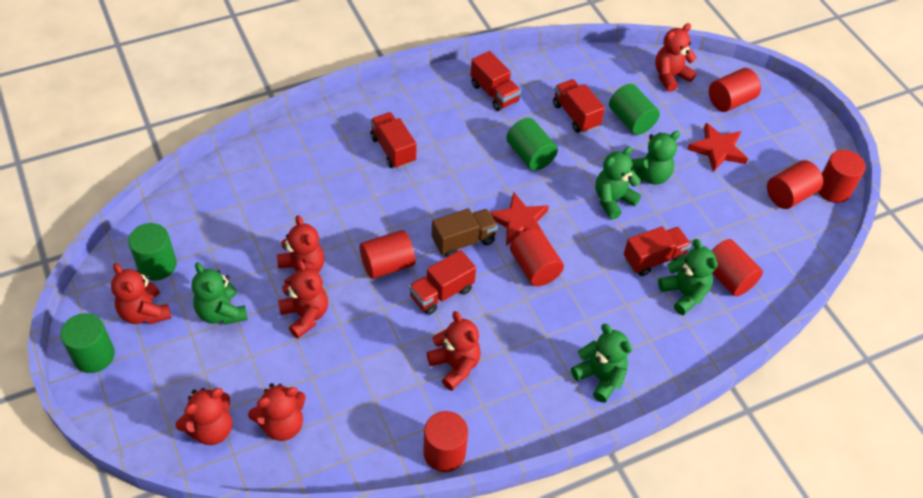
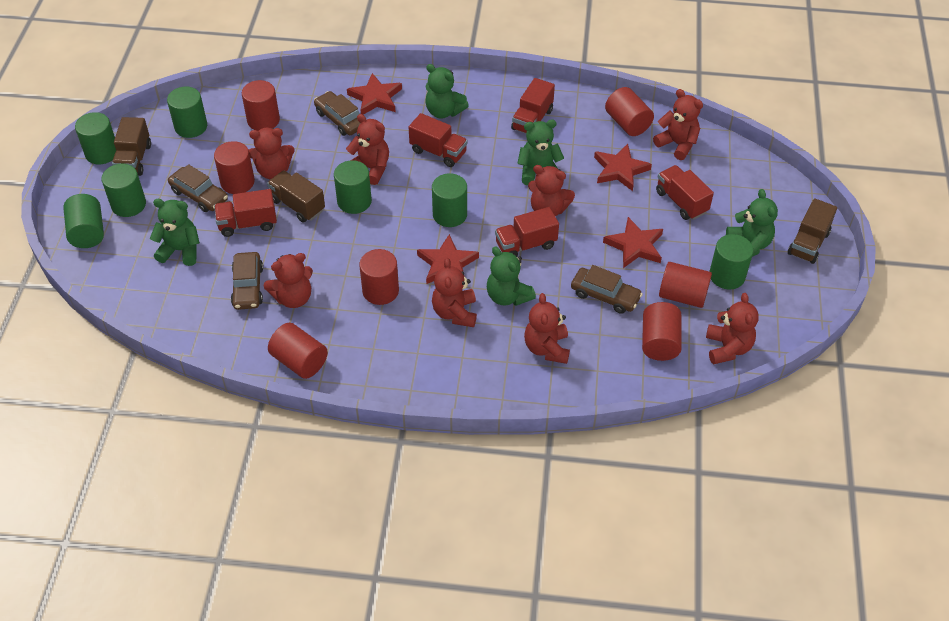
brown car: 0 -> 4
brown truck: 1 -> 3
green cylinder: 4 -> 7
red star: 2 -> 4
red teddy bear: 7 -> 8

